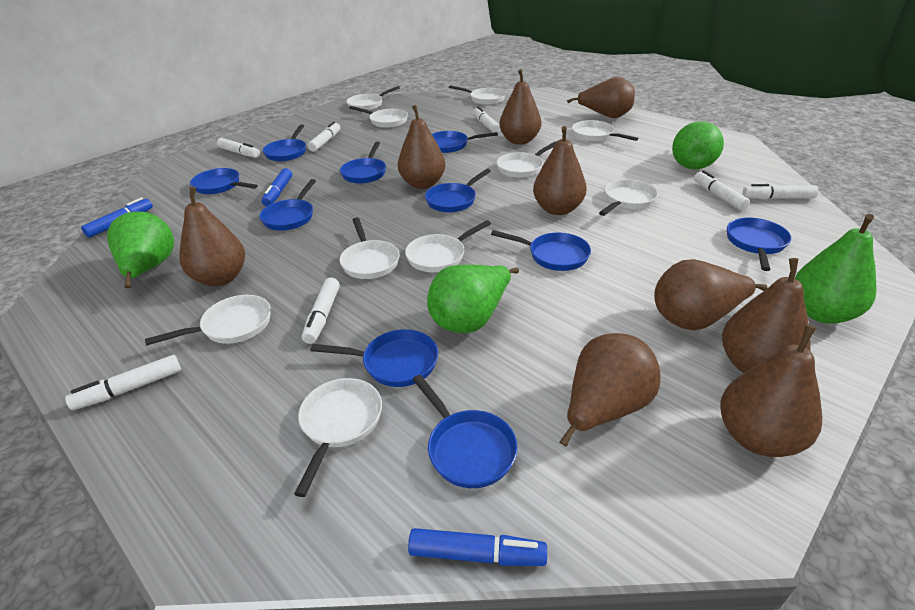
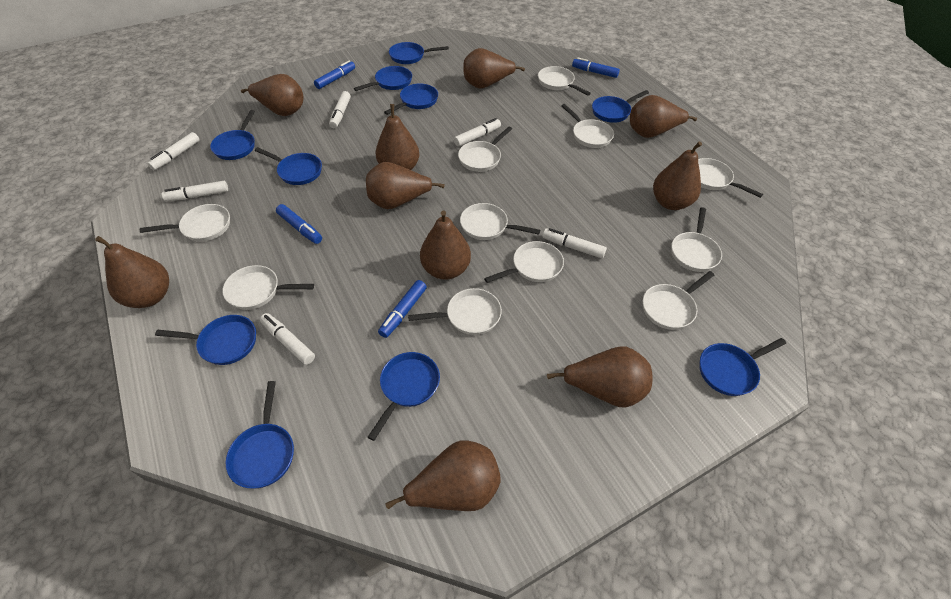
blue marker: 3 -> 4
brown pear: 9 -> 10
green pear: 4 -> 0
white marker: 7 -> 6
white pan: 10 -> 11

